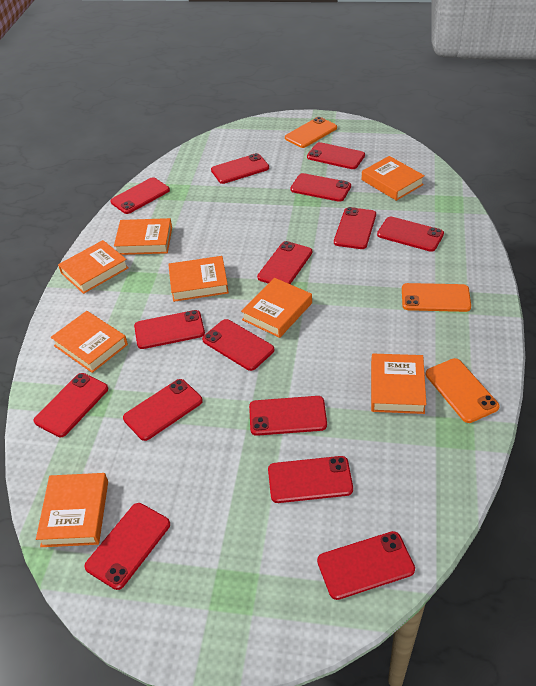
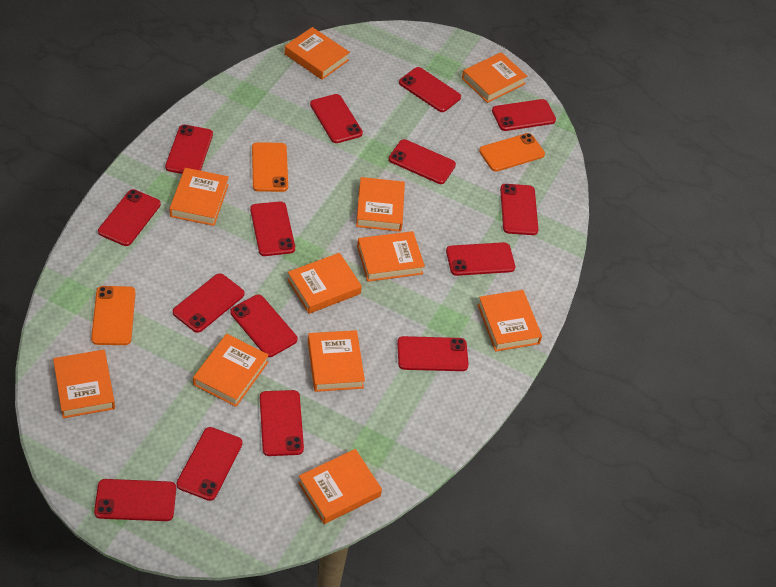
orange book: 8 -> 11

